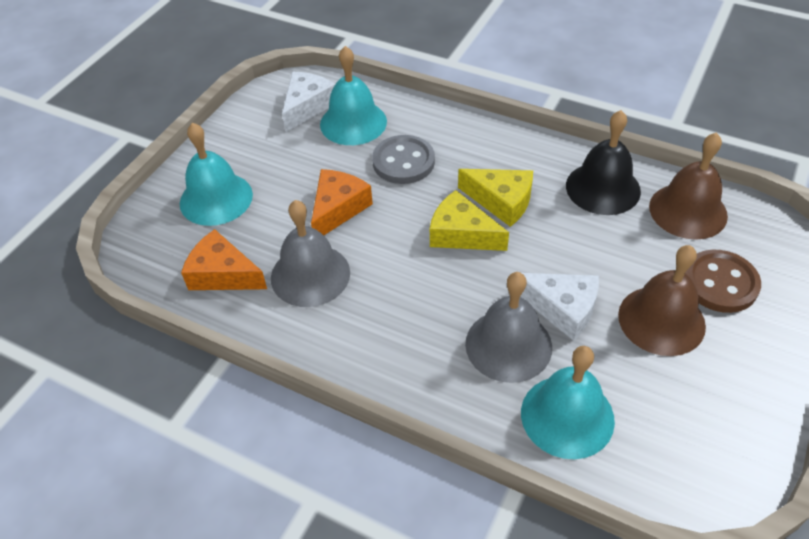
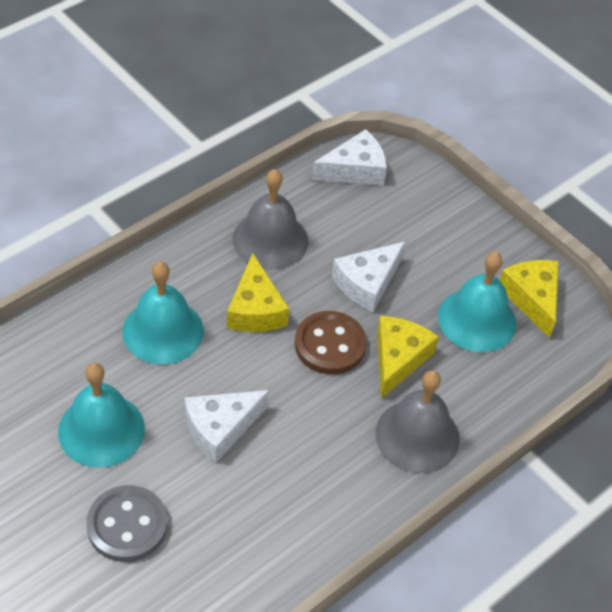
black bell: 1 -> 0
brown bell: 2 -> 0
orange cheese: 2 -> 0
white cheese: 2 -> 3
yellow cheese: 2 -> 3

